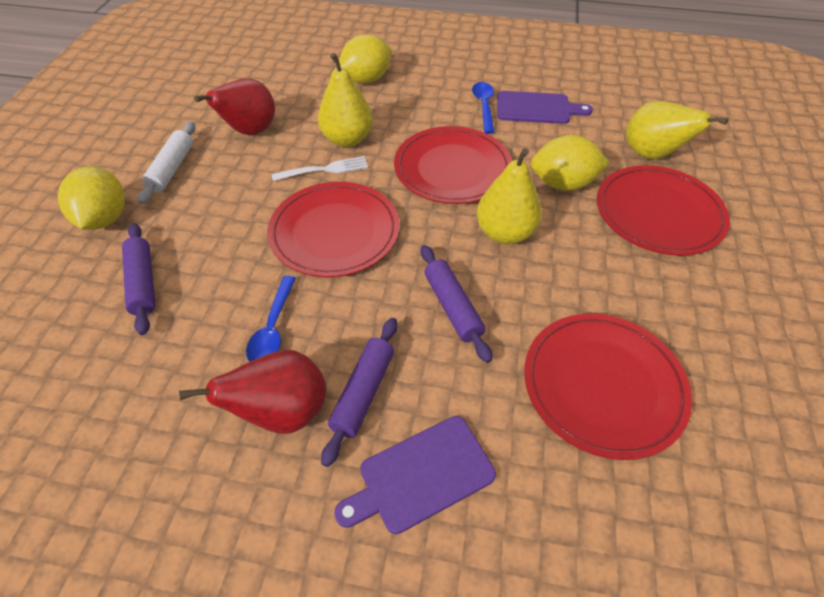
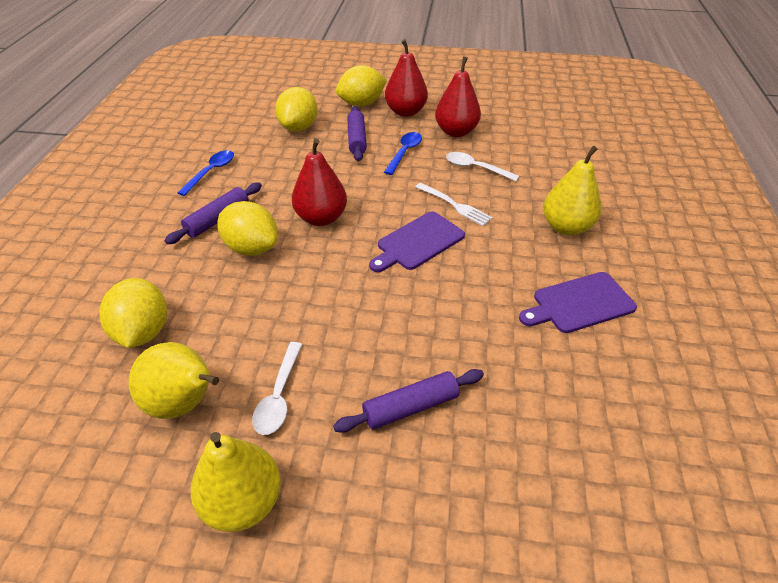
red pear: 2 -> 3
red plate: 4 -> 0
white rolling pin: 1 -> 0
white spoon: 0 -> 2
yellow lemon: 3 -> 4

